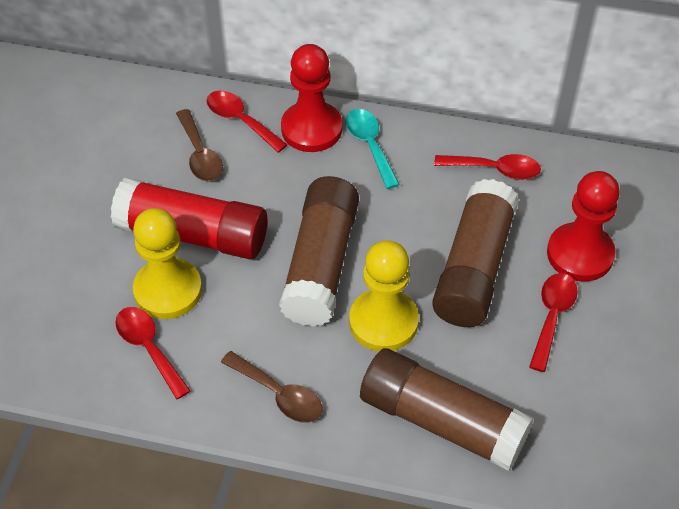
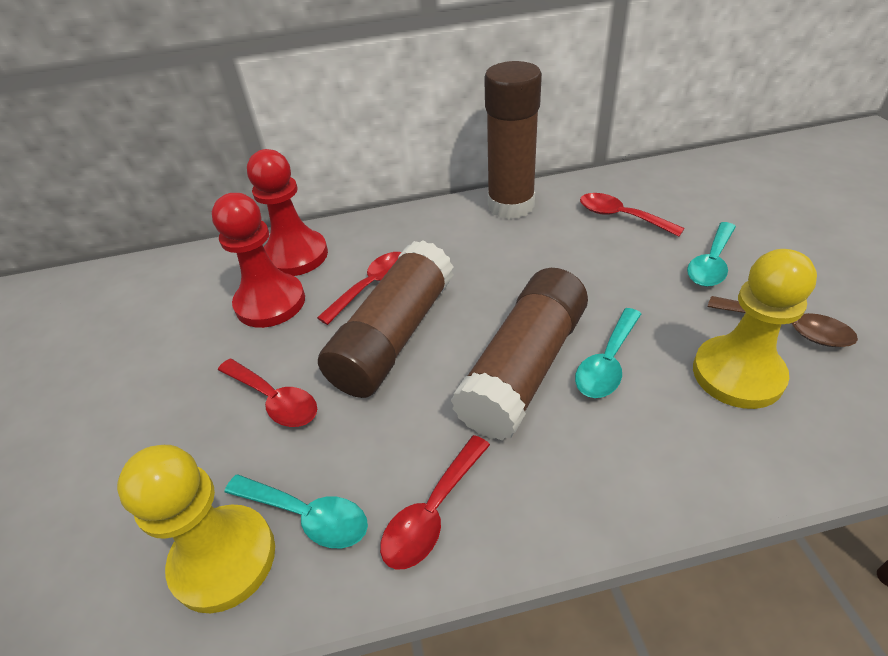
brown spoon: 2 -> 1
red glue stick: 1 -> 0
turquoise spoon: 1 -> 3

